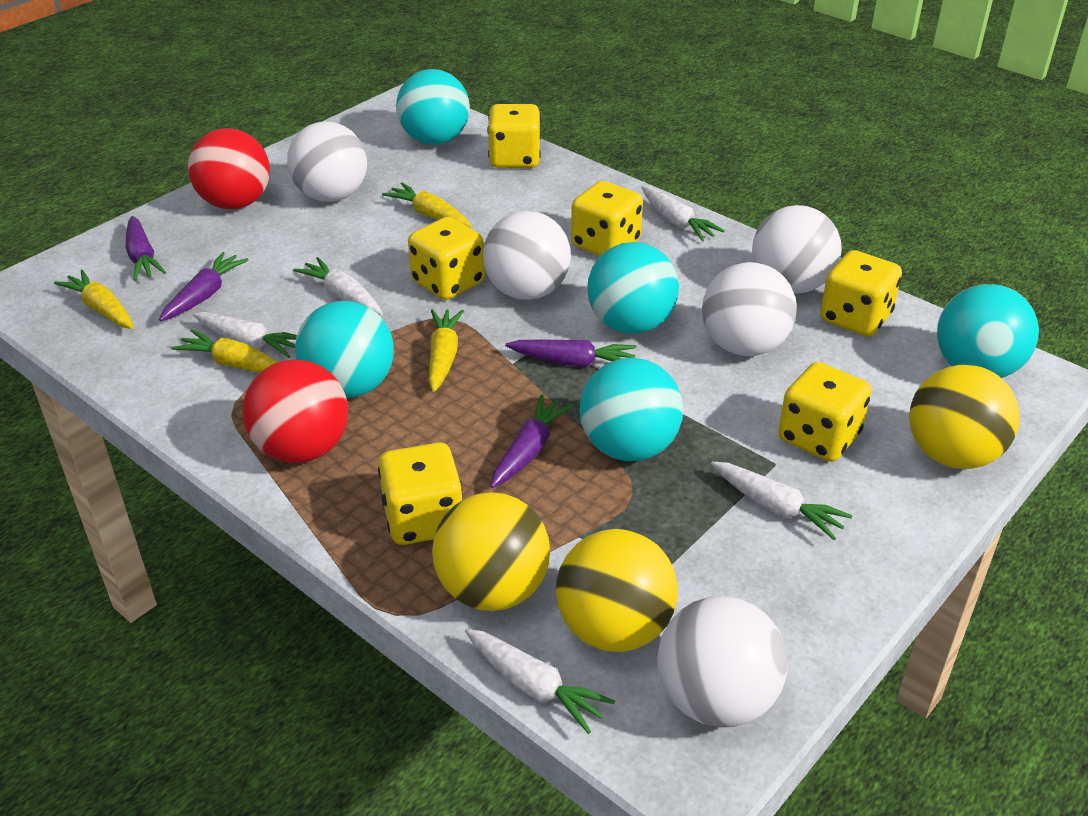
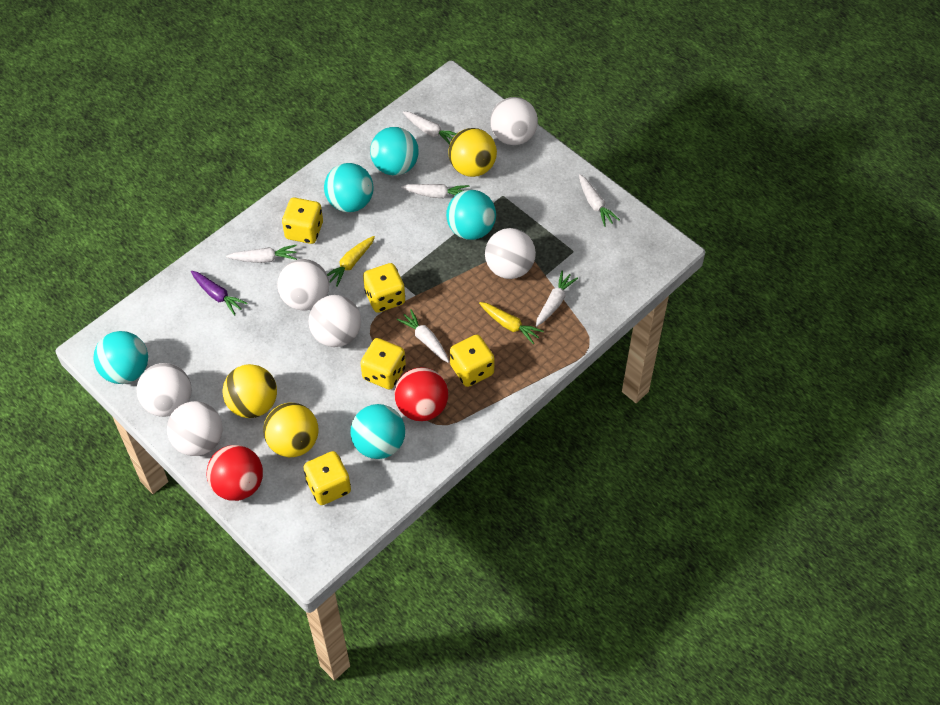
purple carrot: 4 -> 1
white ball: 5 -> 6
white carrot: 5 -> 6
yellow carrot: 4 -> 2
yellow dice: 6 -> 5

